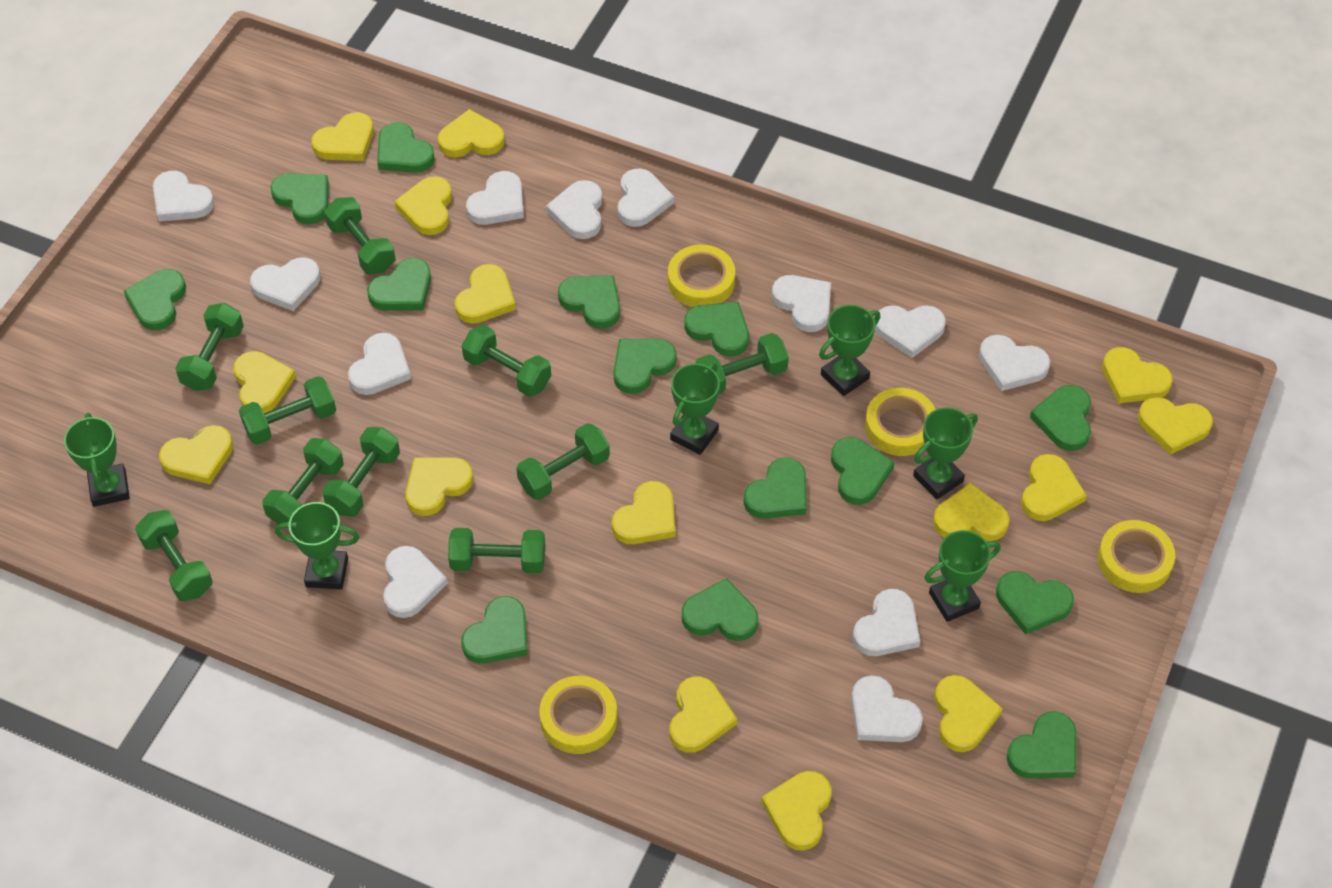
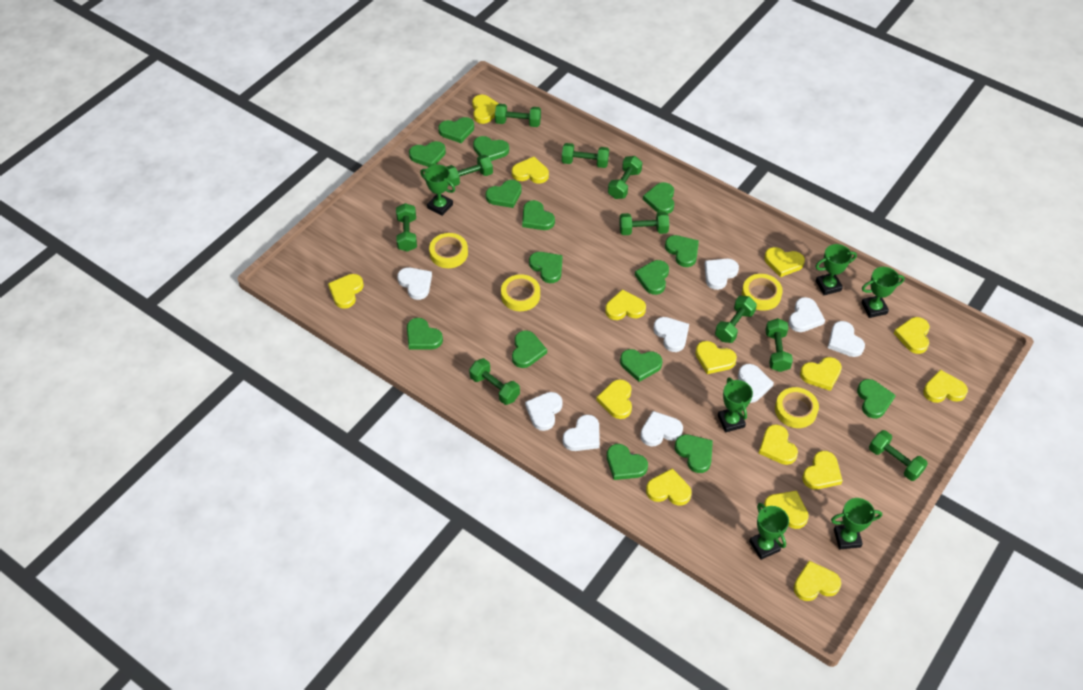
green heart: 14 -> 15
white heart: 12 -> 9

